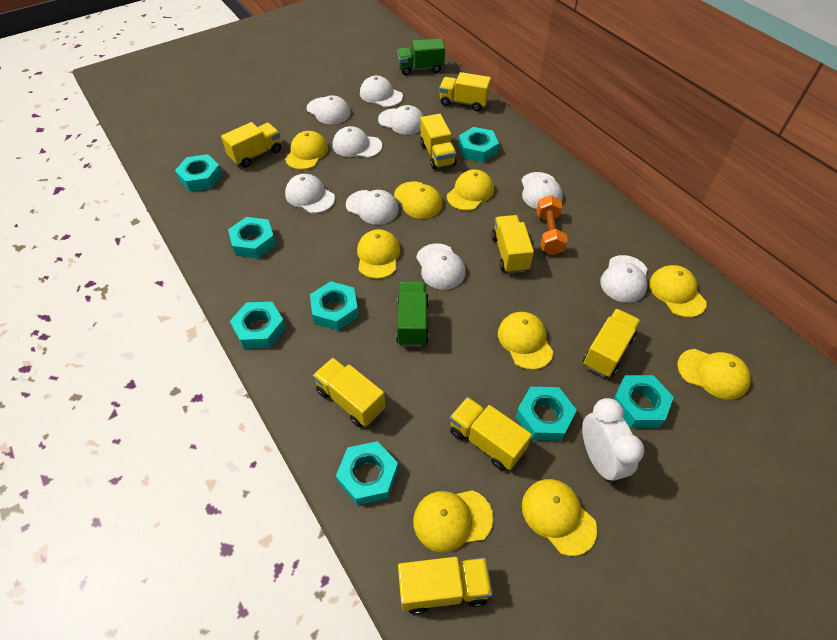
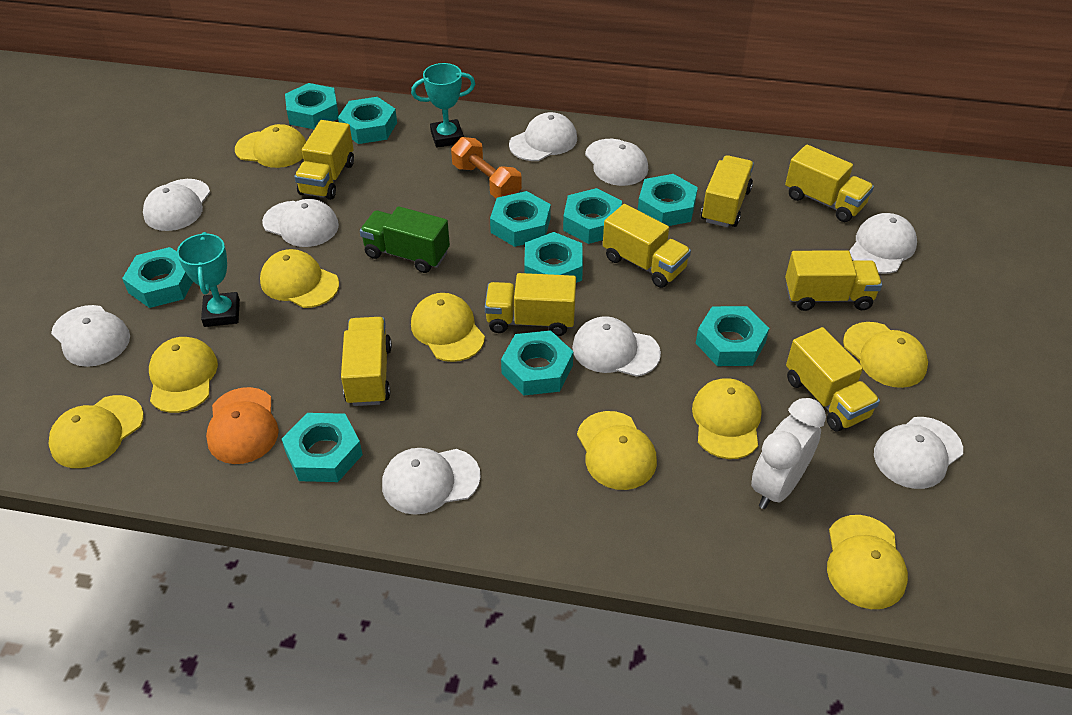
green truck: 2 -> 1
orange cap: 0 -> 1
turquoise nut: 8 -> 10
turquoise trophy: 0 -> 2

